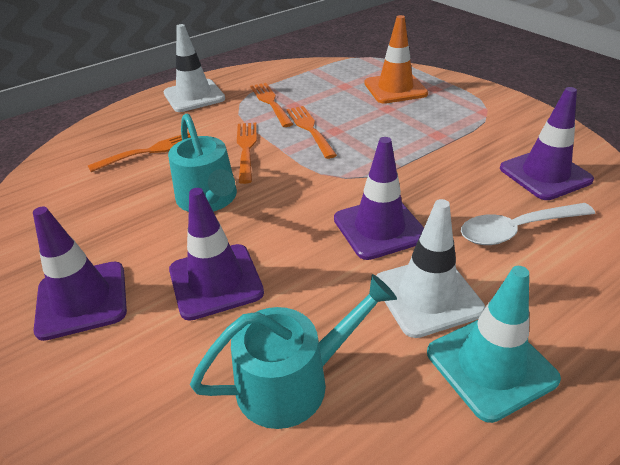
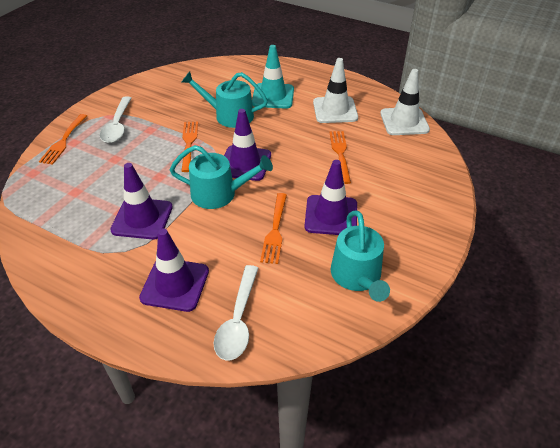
orange traffic cone: 1 -> 0
turquoise watering can: 2 -> 3
white spoon: 1 -> 2

